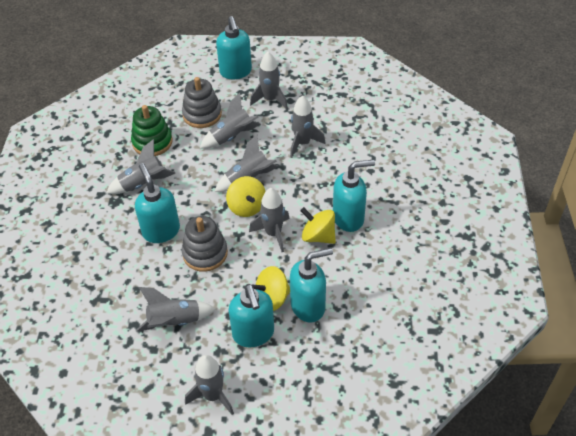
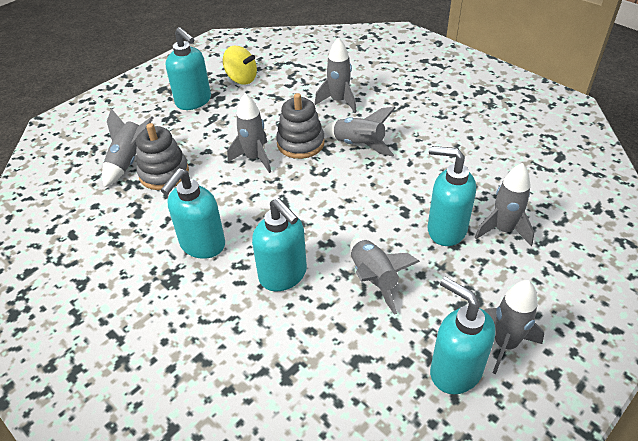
green stacking toy: 1 -> 0
grey rocket: 8 -> 7
yellow spinning top: 3 -> 1

